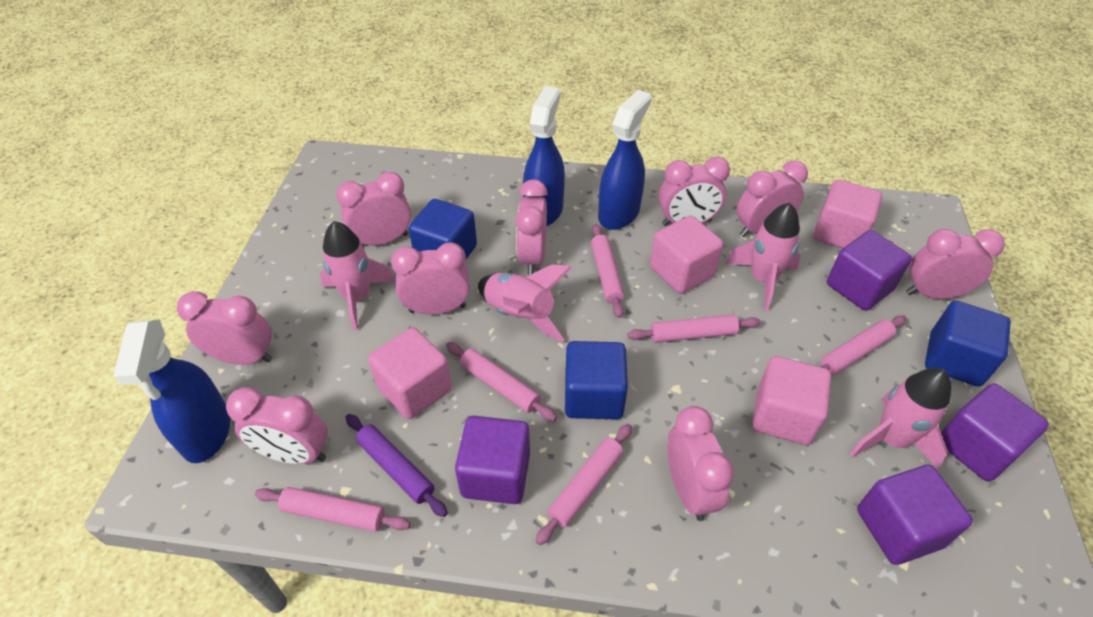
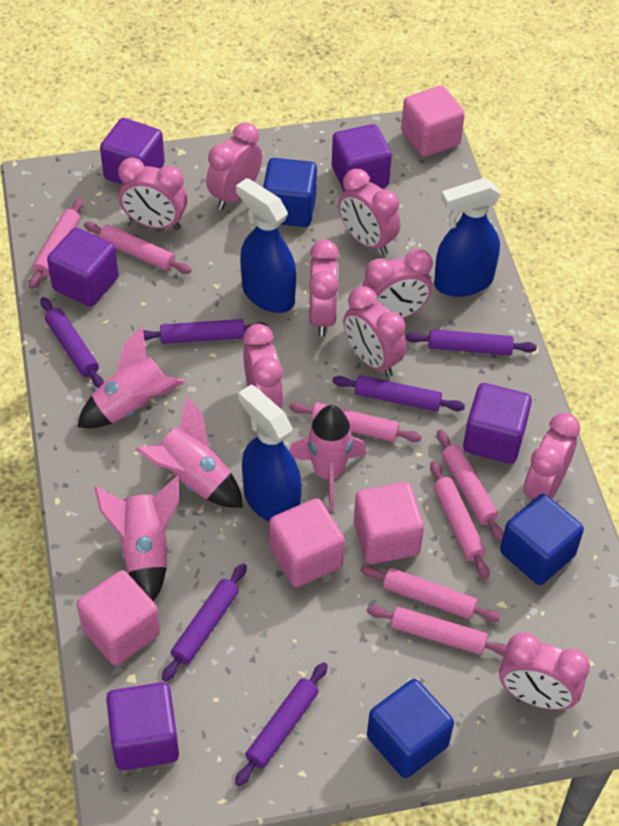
pink rolling pin: 6 -> 7
purple cube: 4 -> 5
purple rolling pin: 1 -> 6

